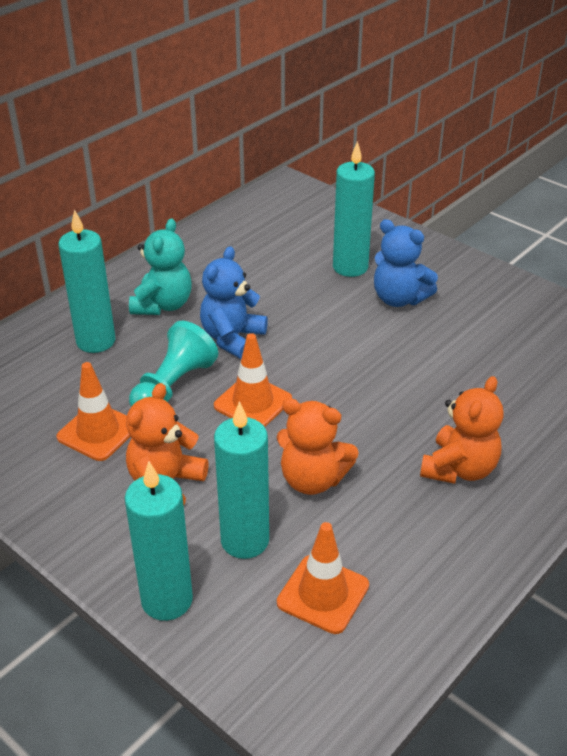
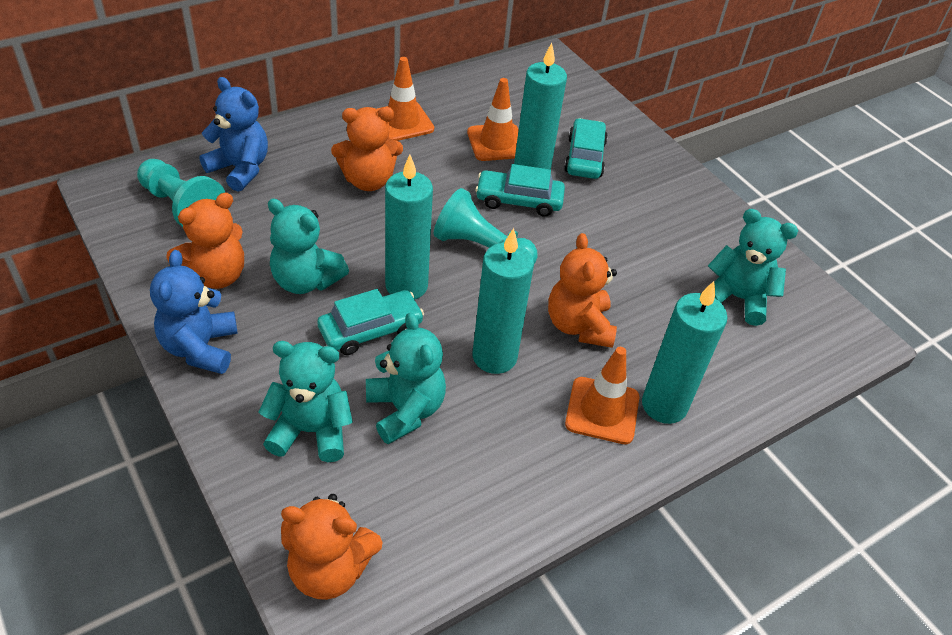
orange teddy bear: 3 -> 4
turquoise car: 0 -> 3
turquoise pawn: 1 -> 2
turquoise teddy bear: 1 -> 4

